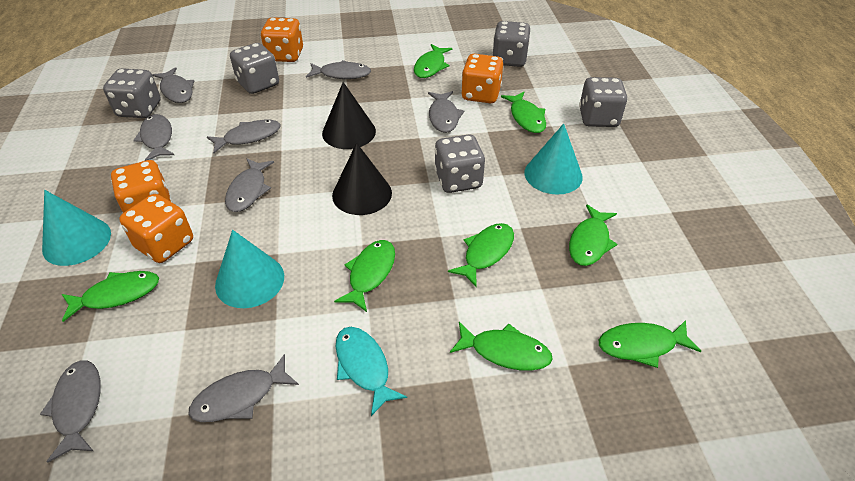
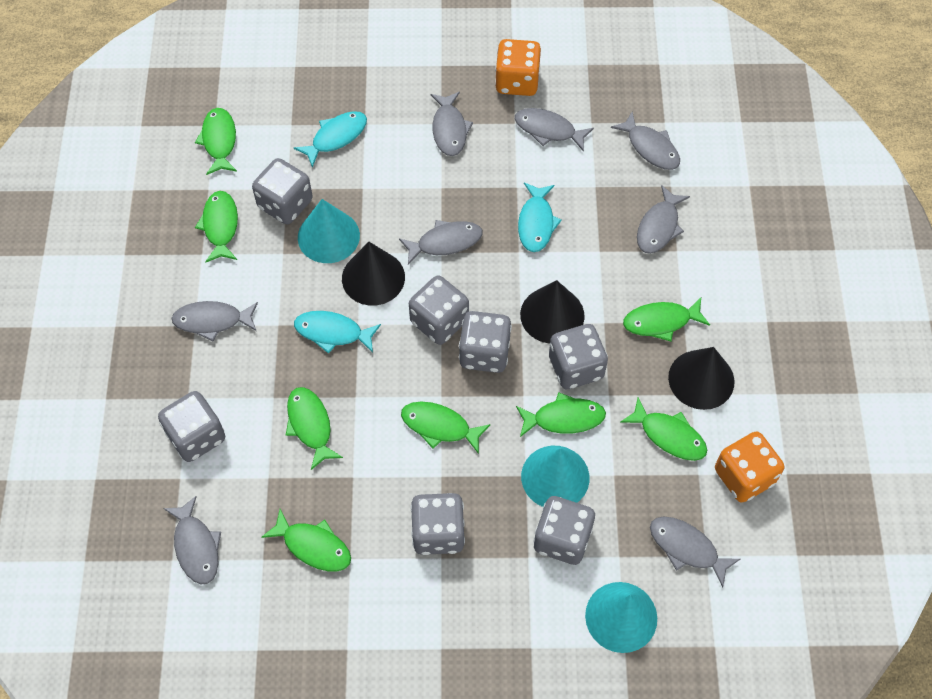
black cone: 2 -> 3
grey dice: 5 -> 7
orange dice: 4 -> 2
turquoise fish: 1 -> 3

